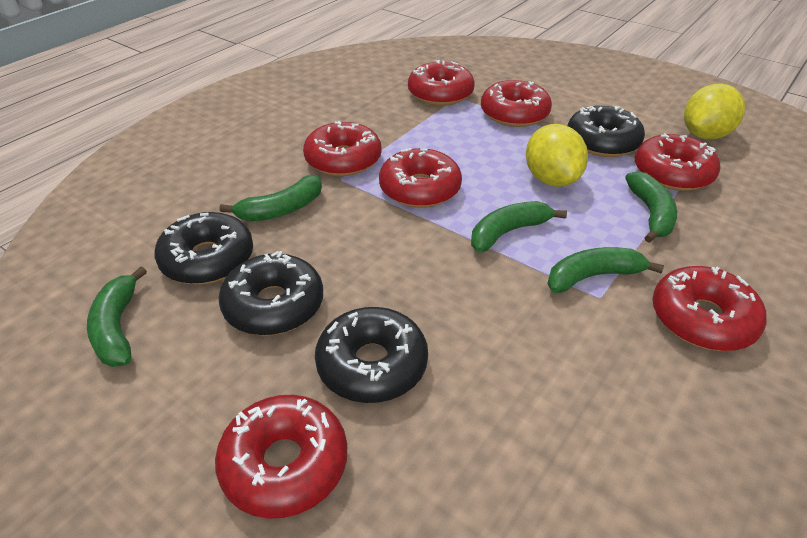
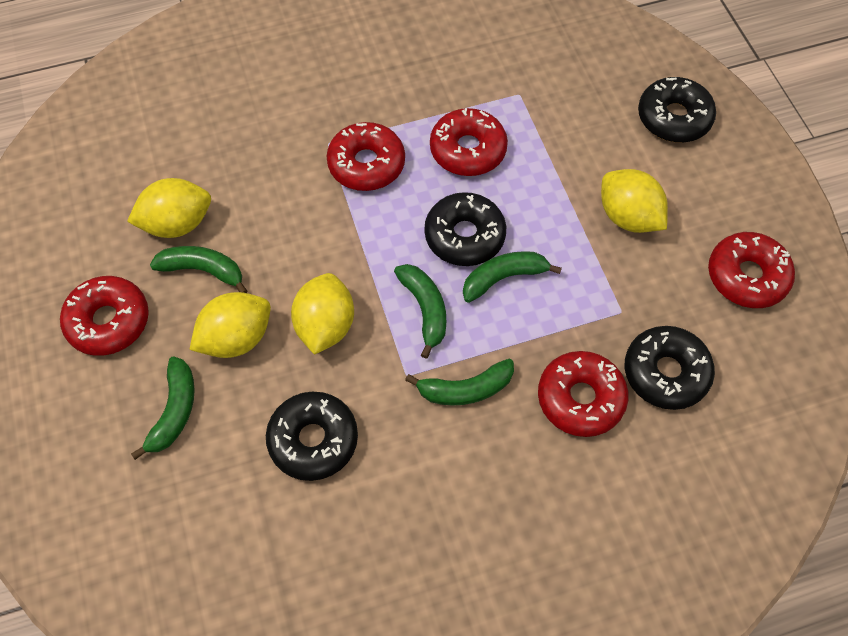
red donut: 7 -> 5
yellow lemon: 2 -> 4

